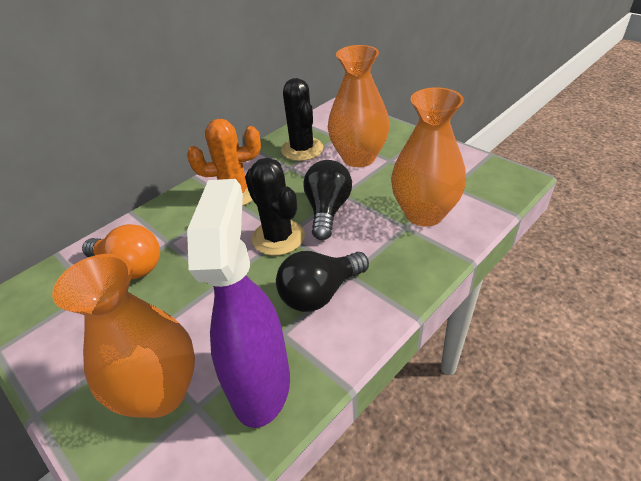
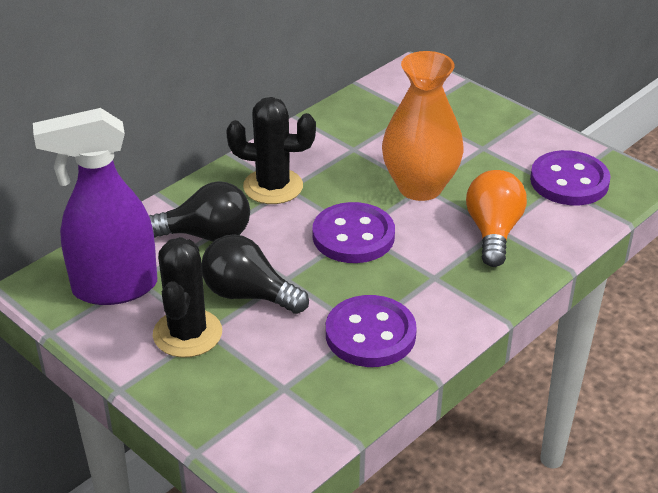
orange cactus: 1 -> 0
orange vase: 3 -> 1
purple button: 0 -> 3

